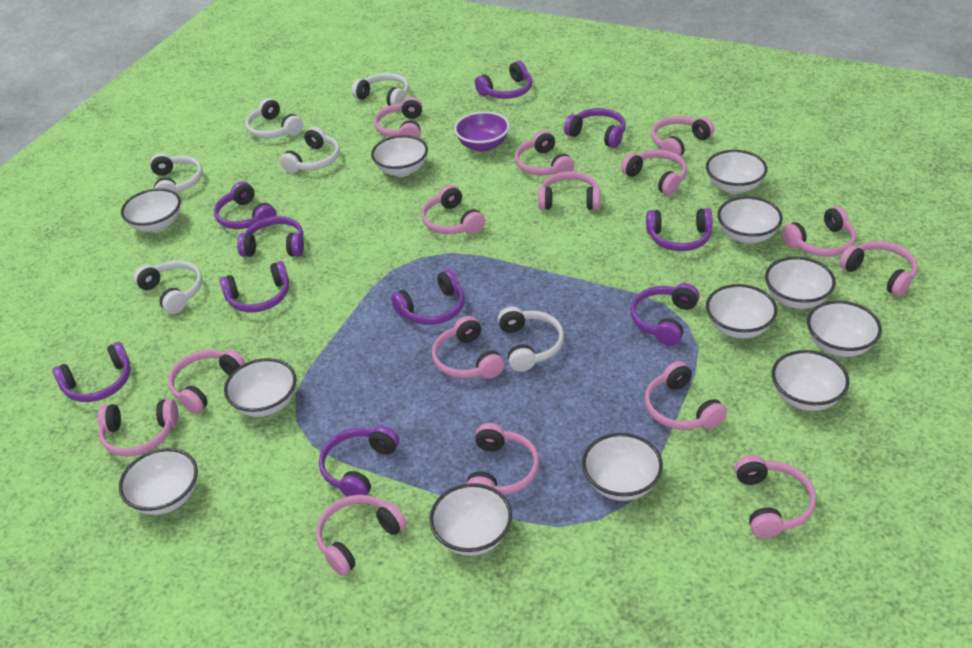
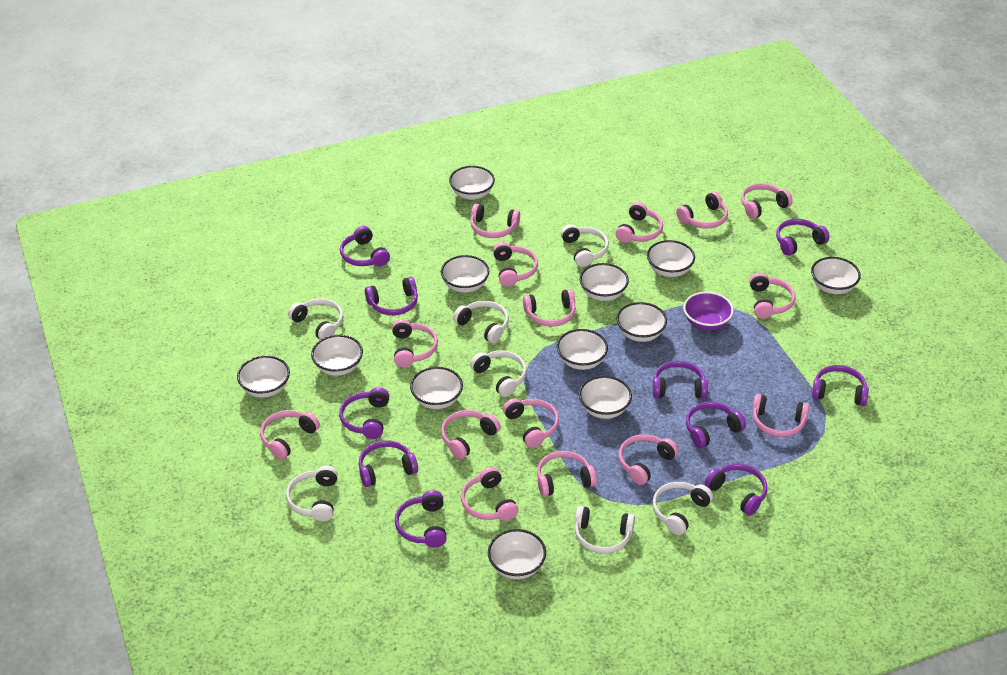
white headphones: 6 -> 7

